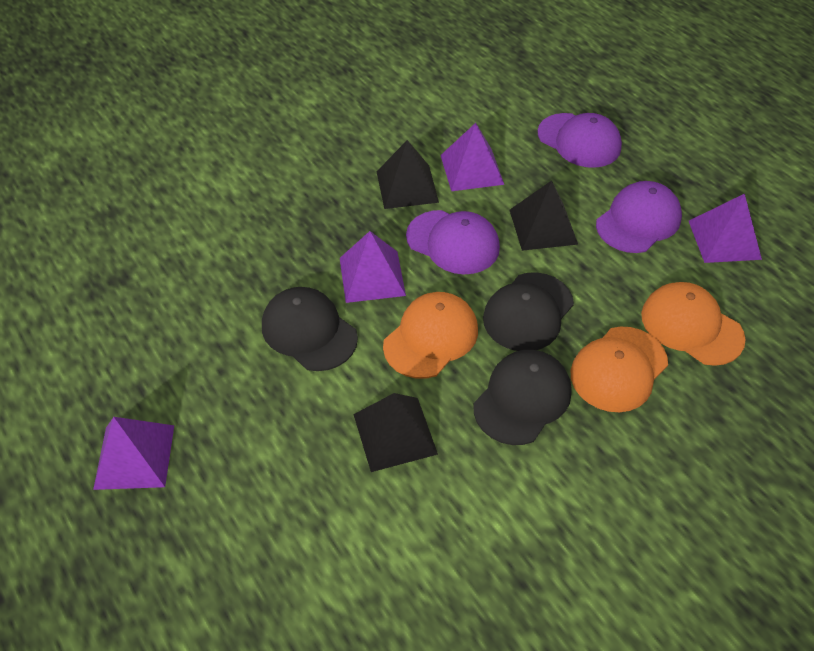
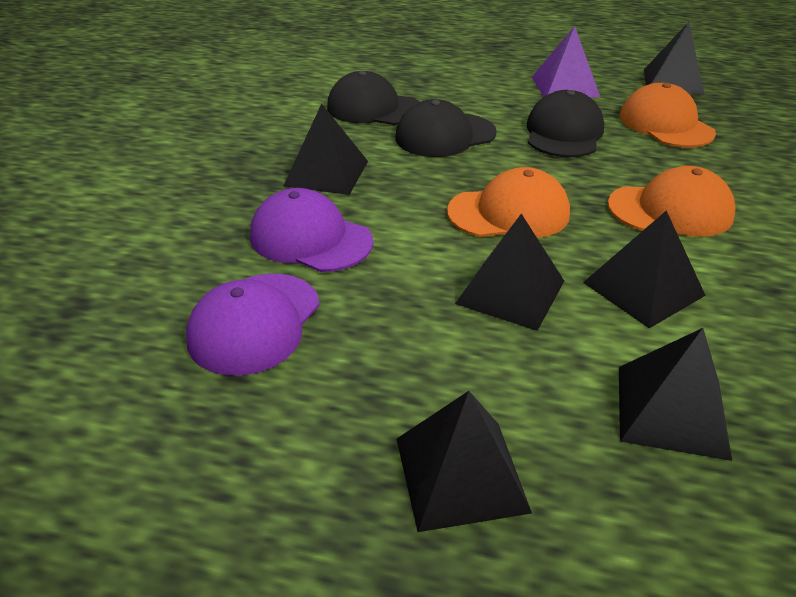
black pyramid: 3 -> 6
purple cap: 3 -> 2
purple pyramid: 4 -> 1

